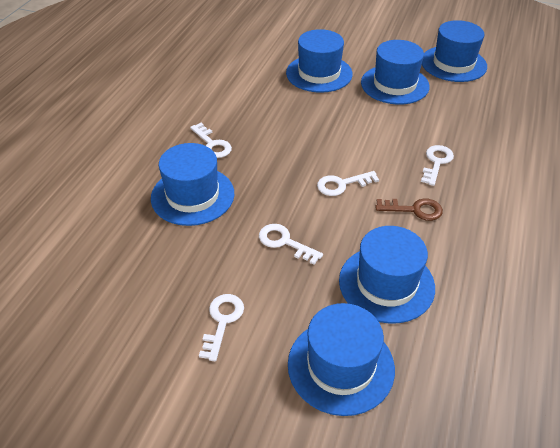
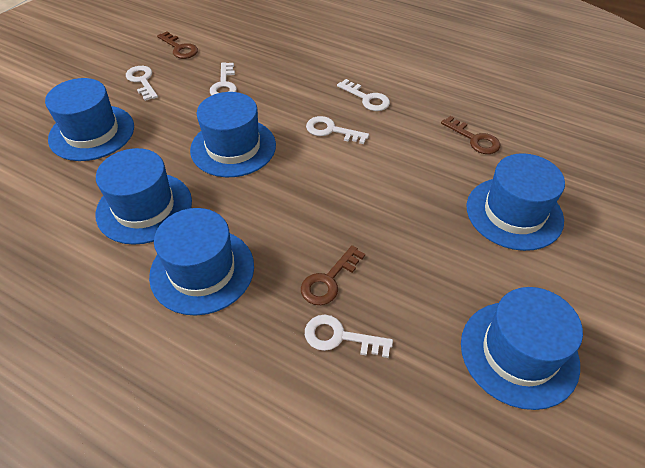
brown key: 1 -> 3

